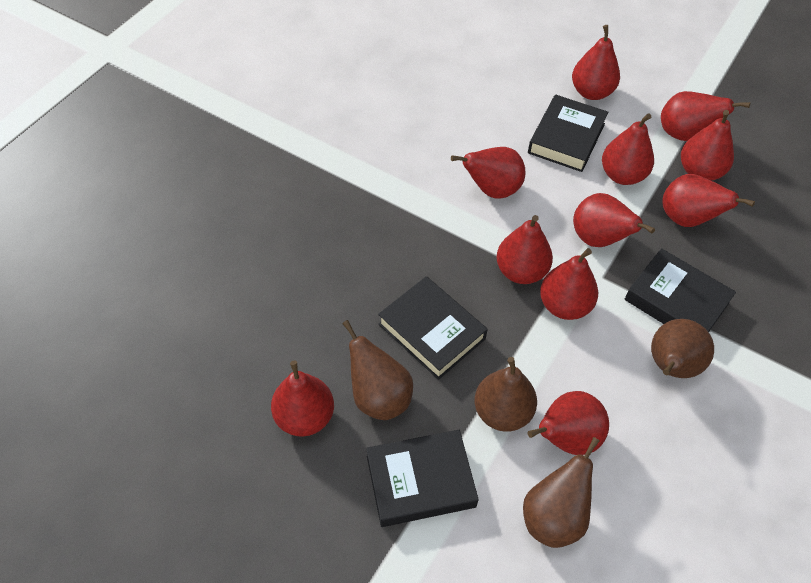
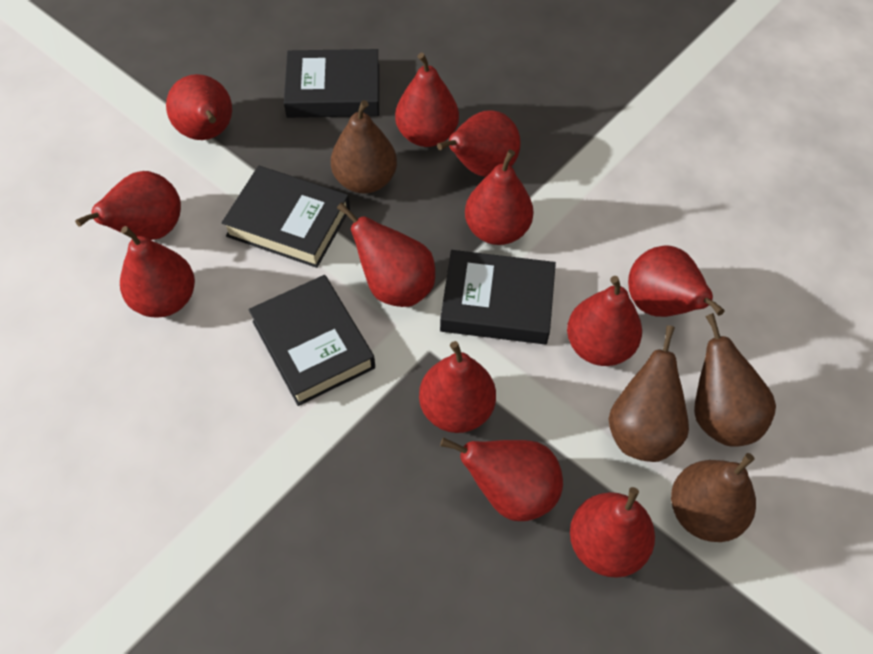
red pear: 11 -> 12

